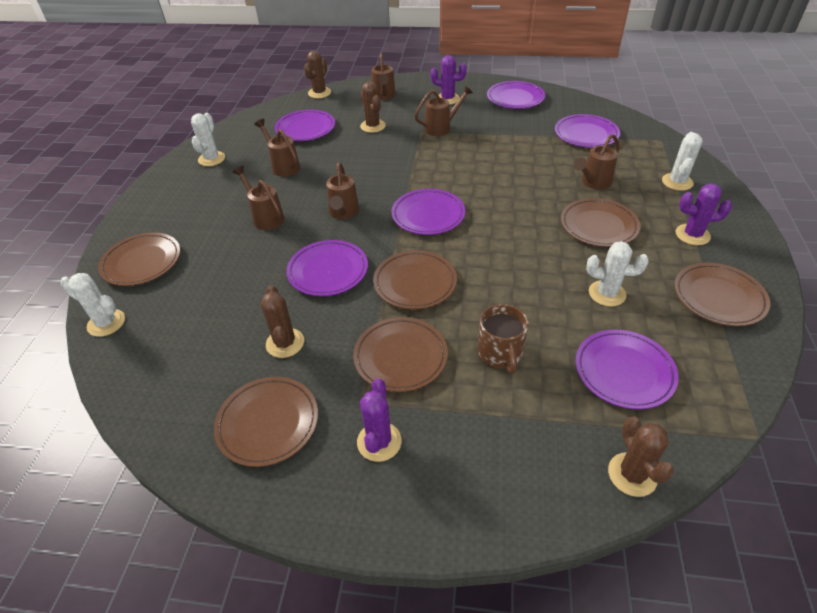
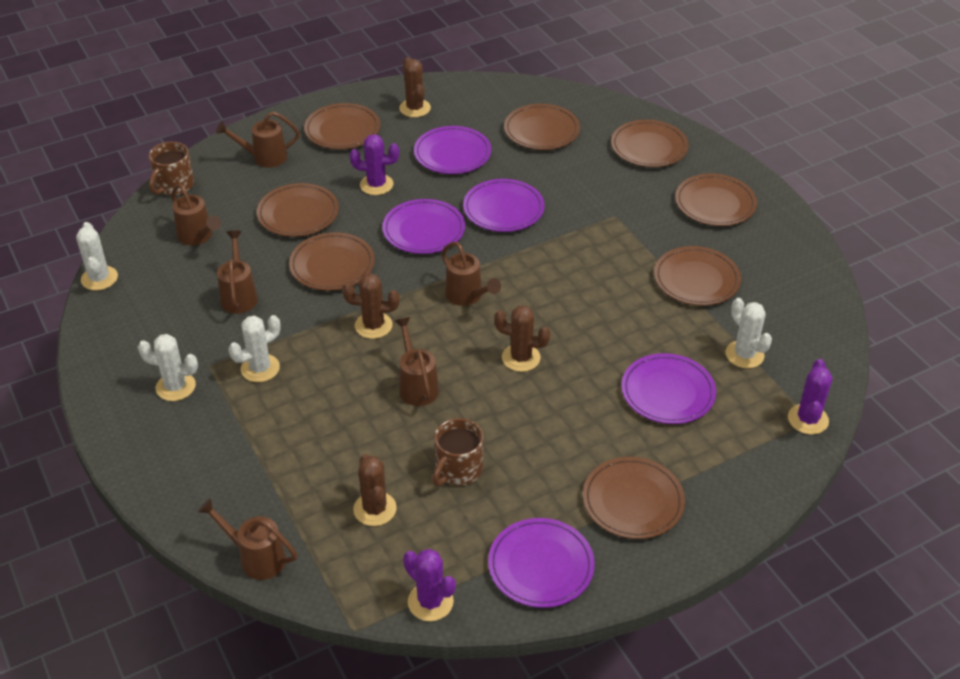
brown mug: 1 -> 2
brown plate: 6 -> 8
purple plate: 6 -> 5

